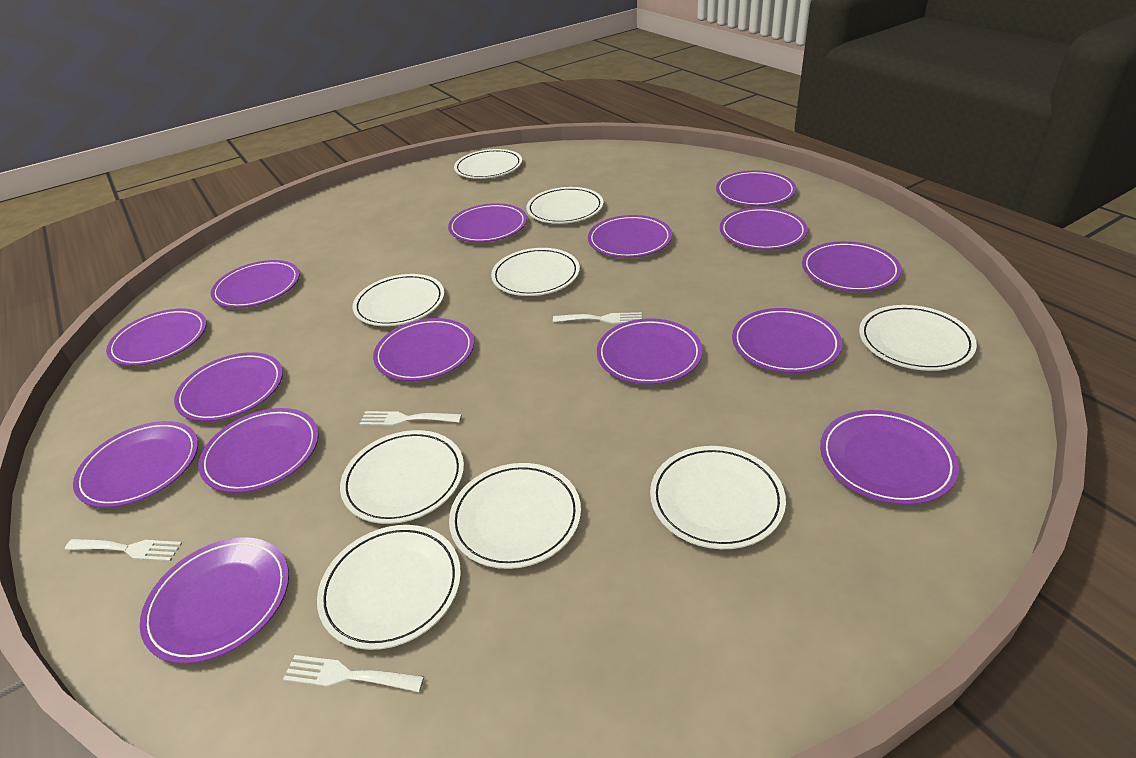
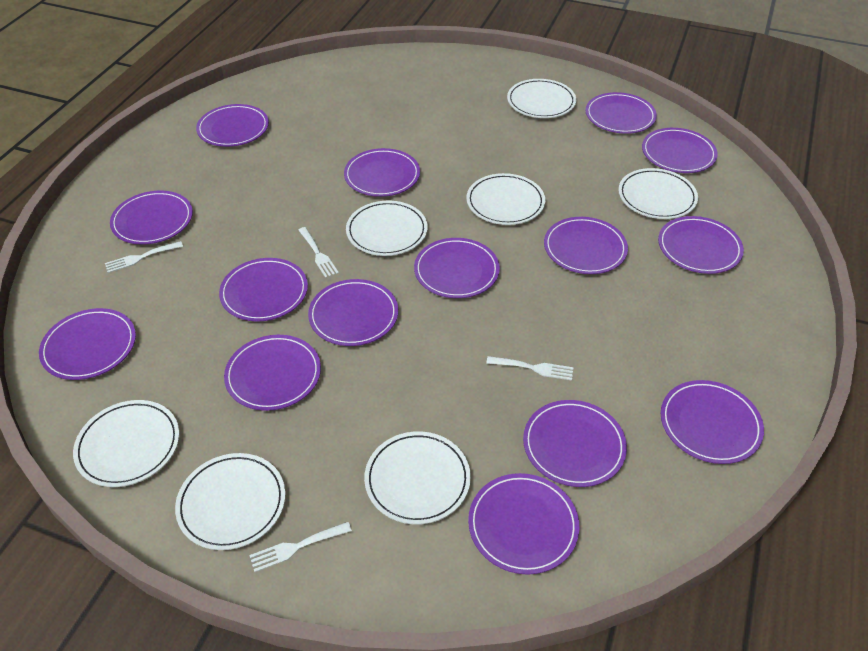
white plate: 9 -> 7

